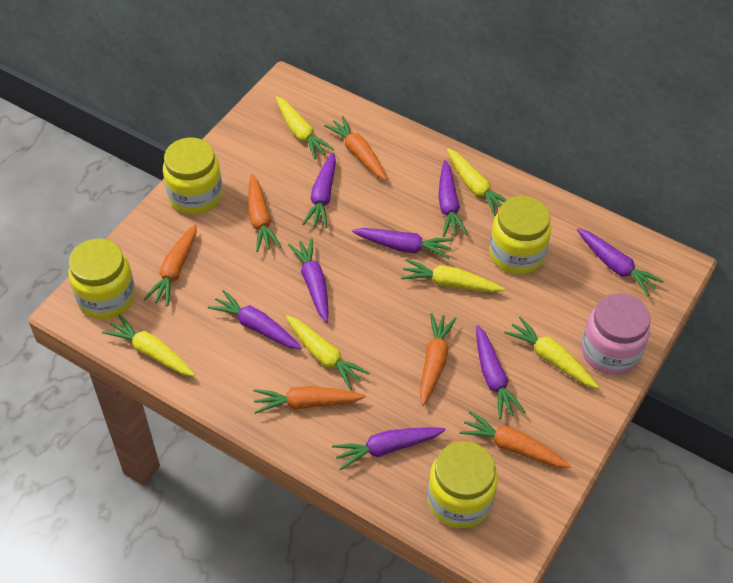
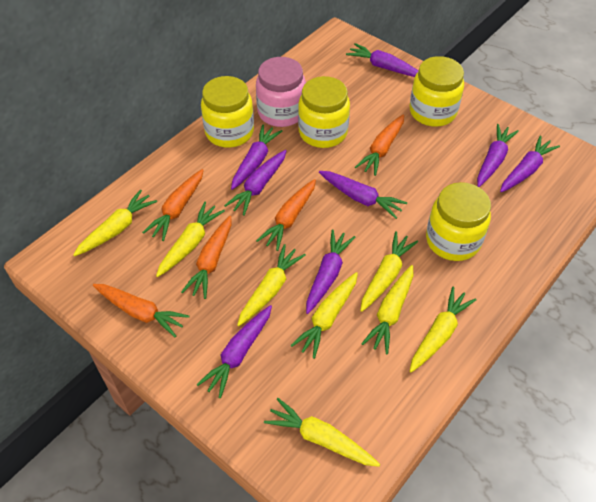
orange carrot: 6 -> 5
yellow carrot: 6 -> 8

